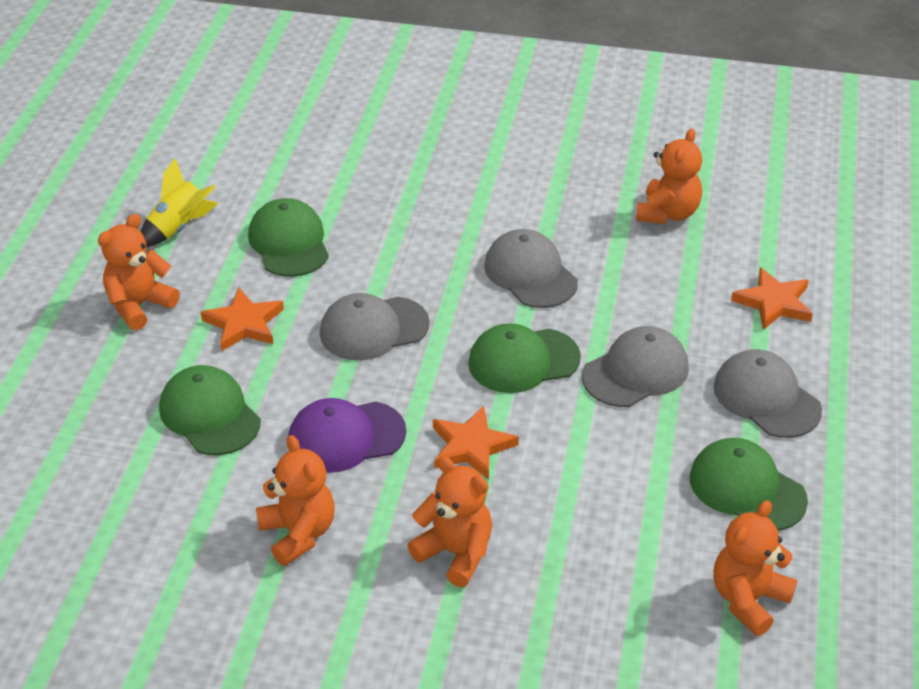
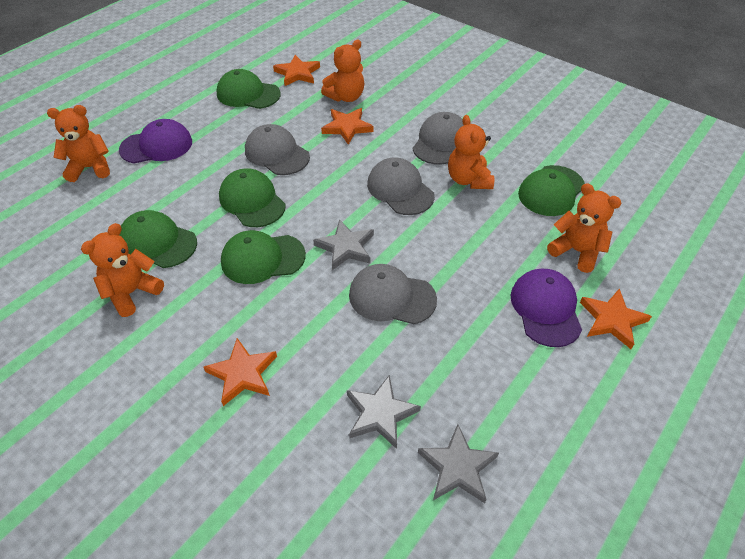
green cap: 4 -> 5
grey star: 0 -> 3
orange star: 3 -> 4
purple cap: 1 -> 2
yellow rocket: 1 -> 0

